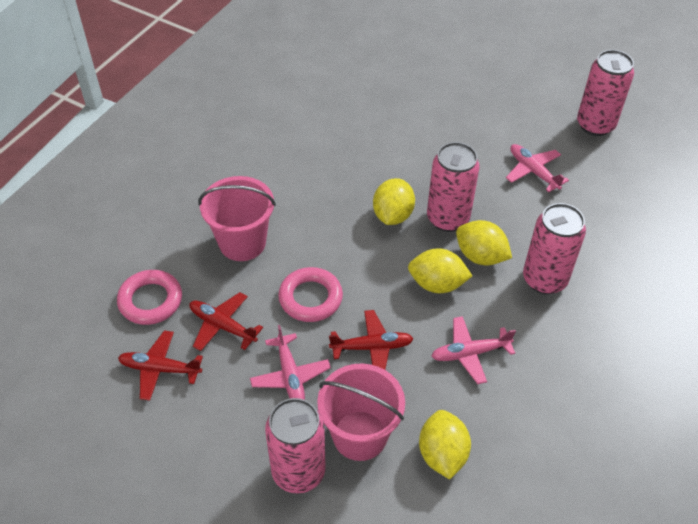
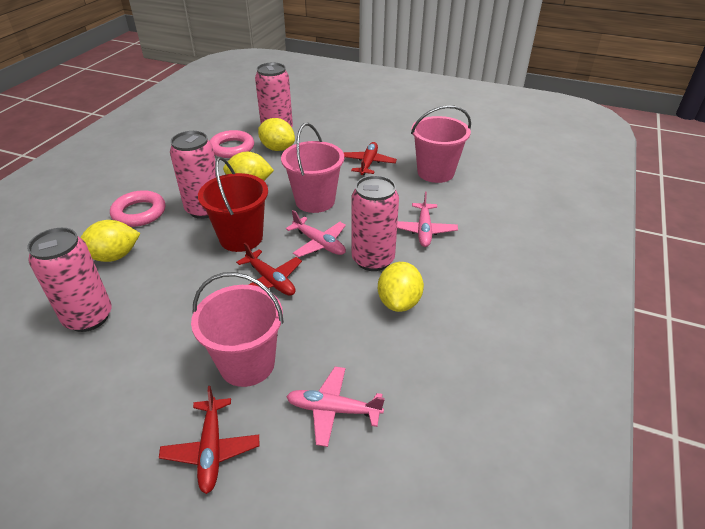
pink bucket: 2 -> 3
red bucket: 0 -> 1

